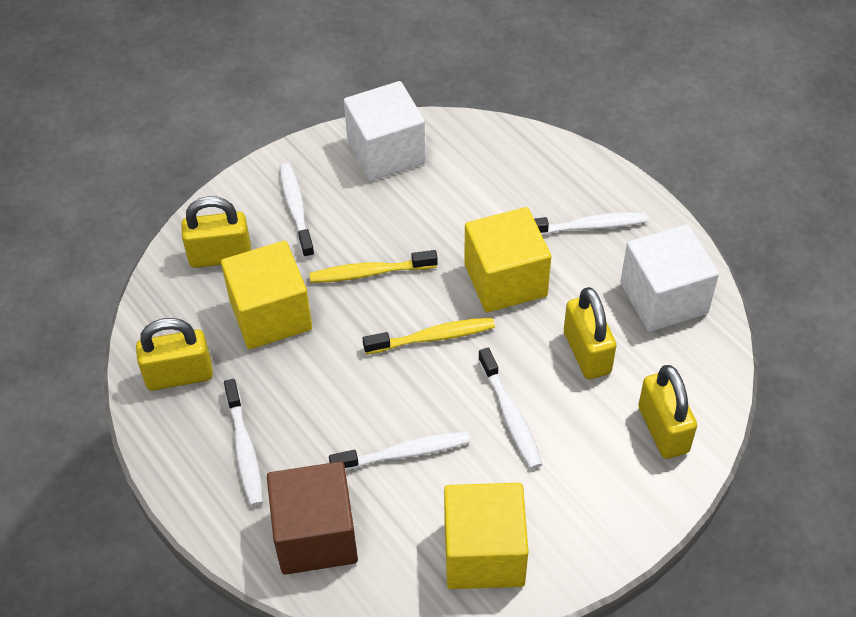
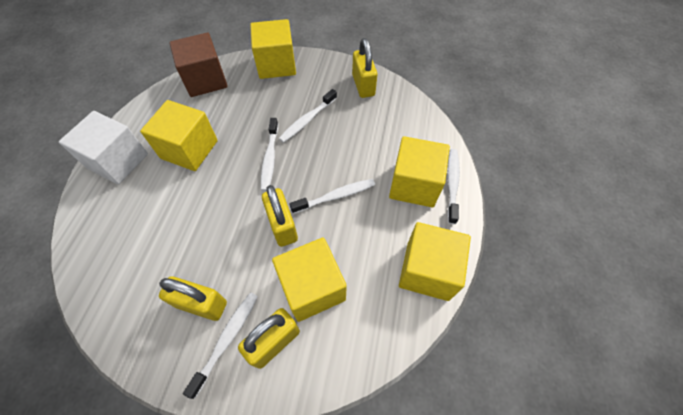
white cube: 2 -> 1
yellow cube: 3 -> 5
yellow toothbrush: 2 -> 0

